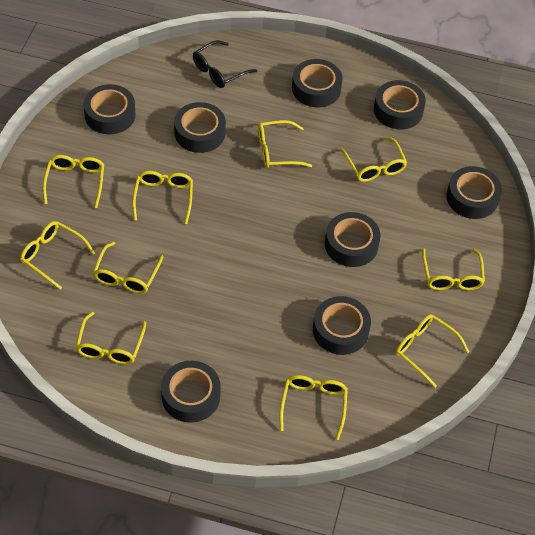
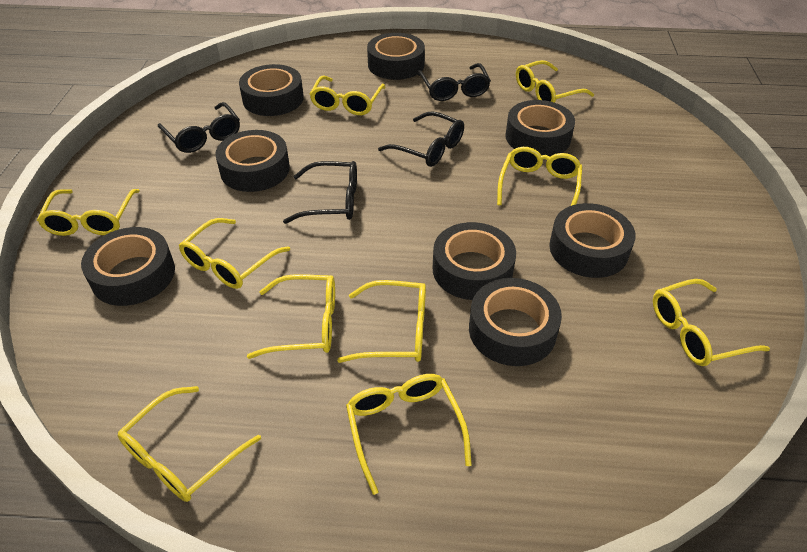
black glasses: 1 -> 4

